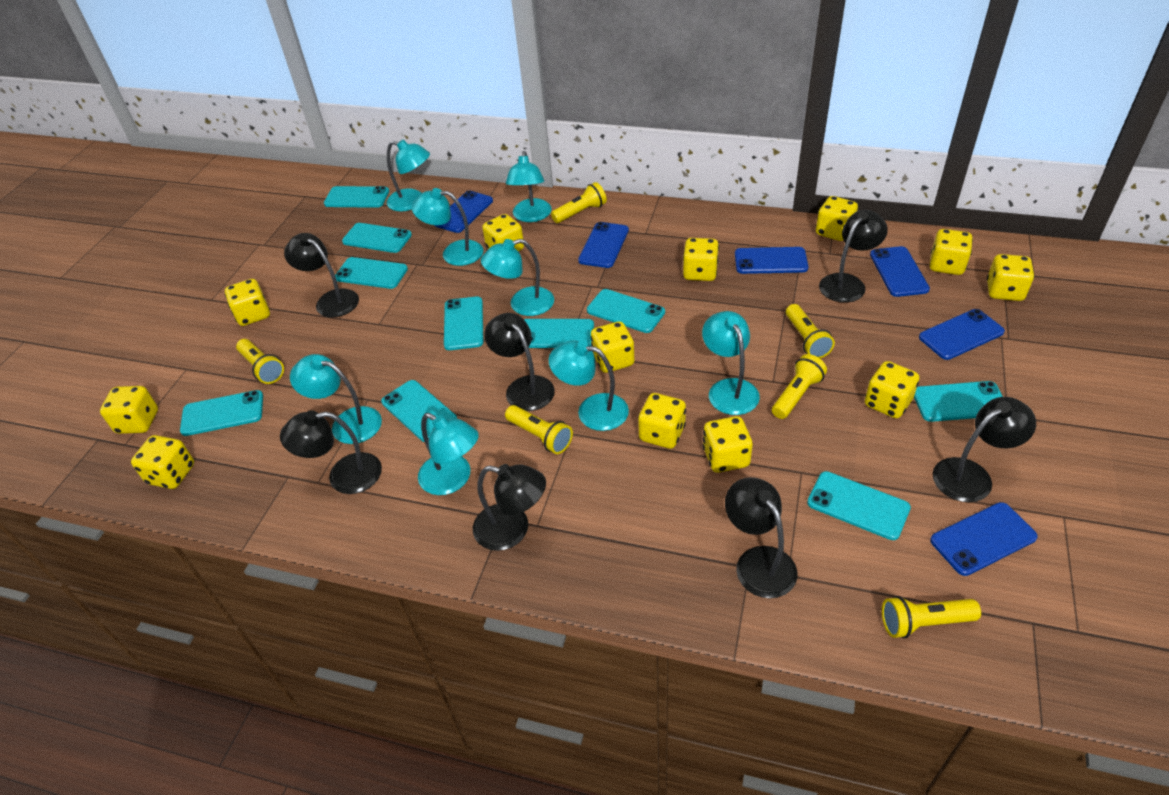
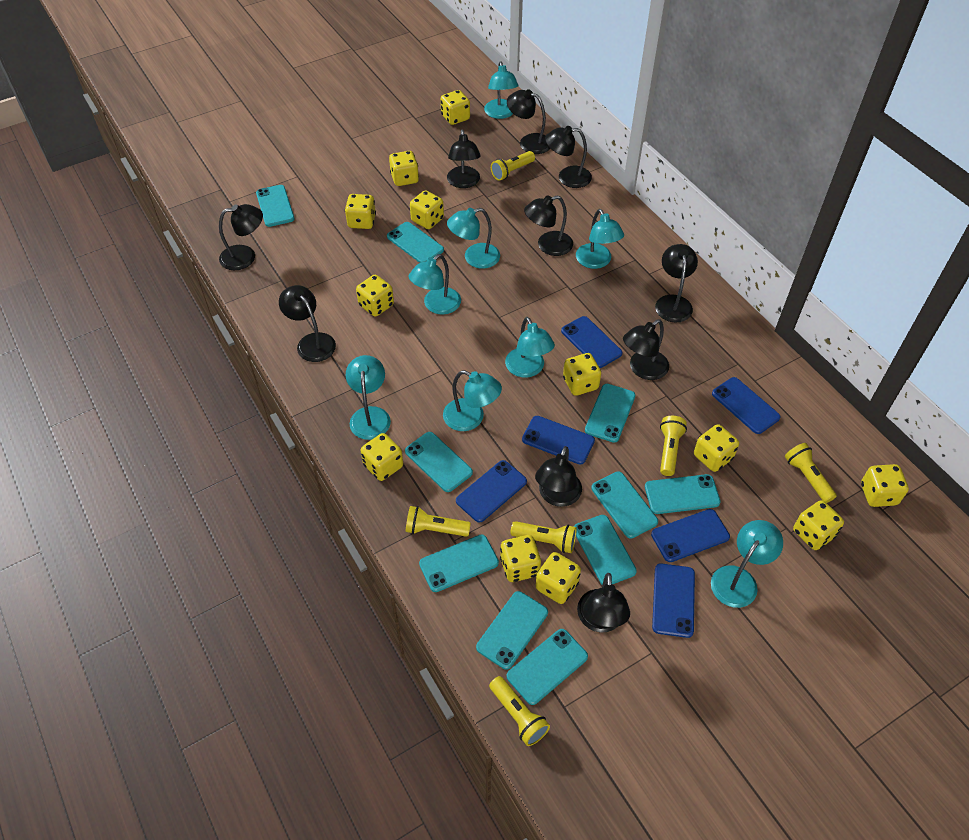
black lamp: 7 -> 10

